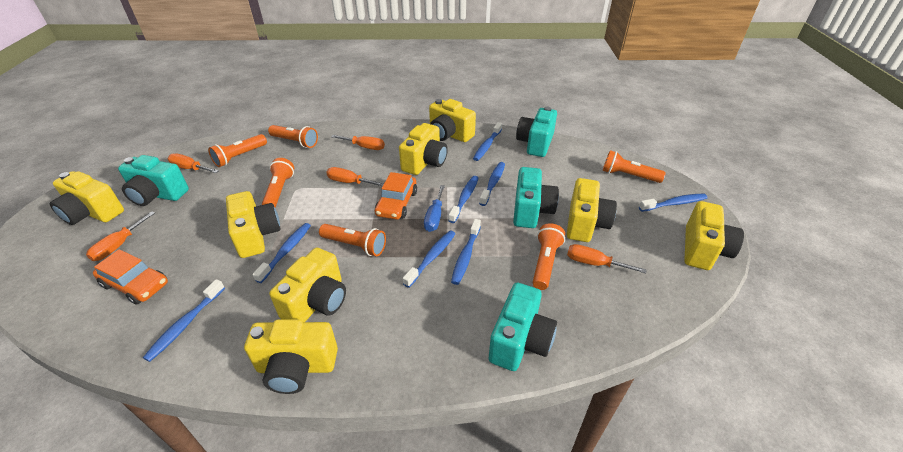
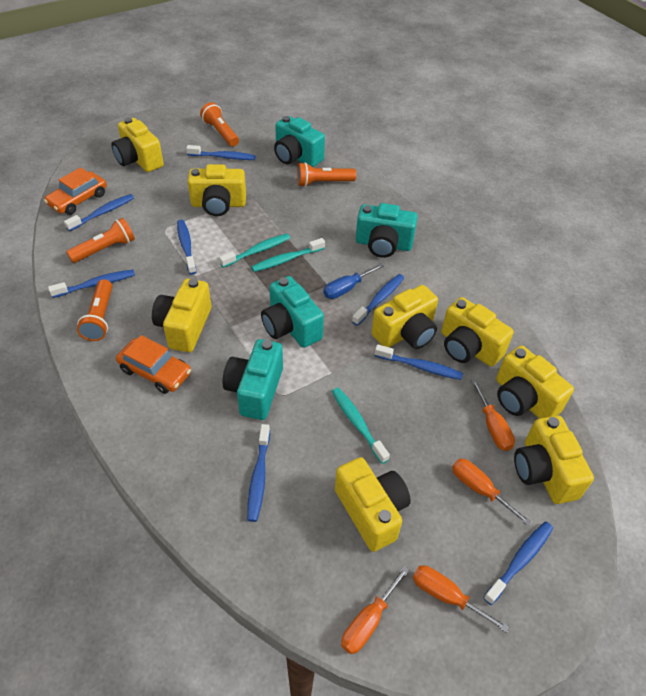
orange flashlight: 6 -> 4
orange screwdriver: 5 -> 4
turquoise toothbrush: 0 -> 3

